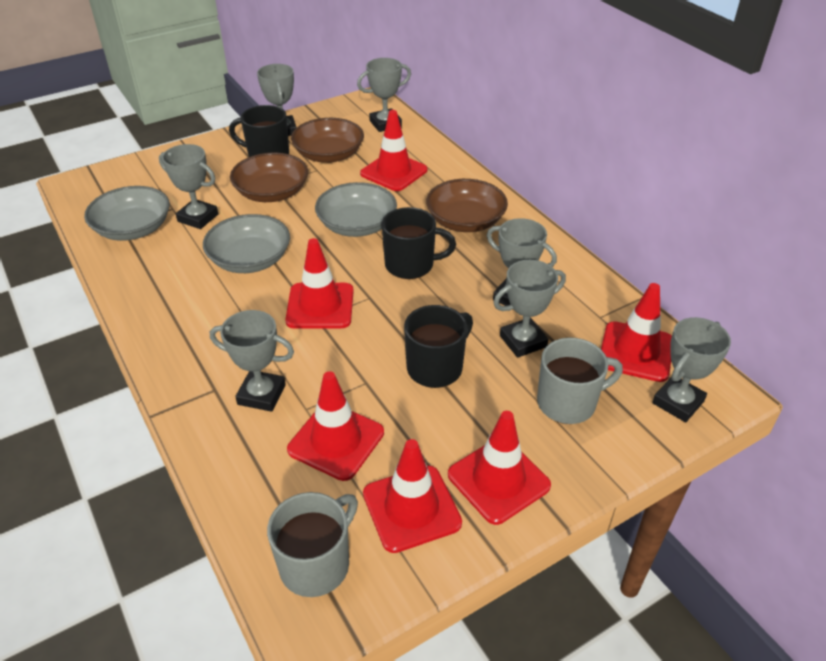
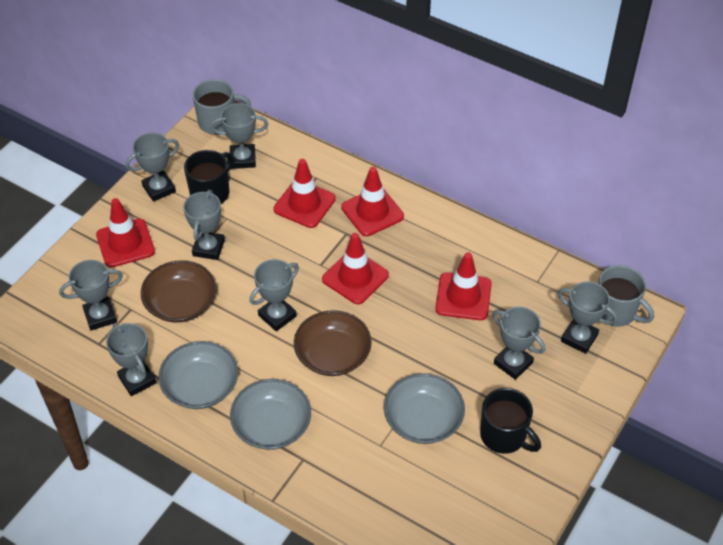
black mug: 3 -> 2
brown bowl: 3 -> 2
grey trophy: 7 -> 8
red traffic cone: 6 -> 5

